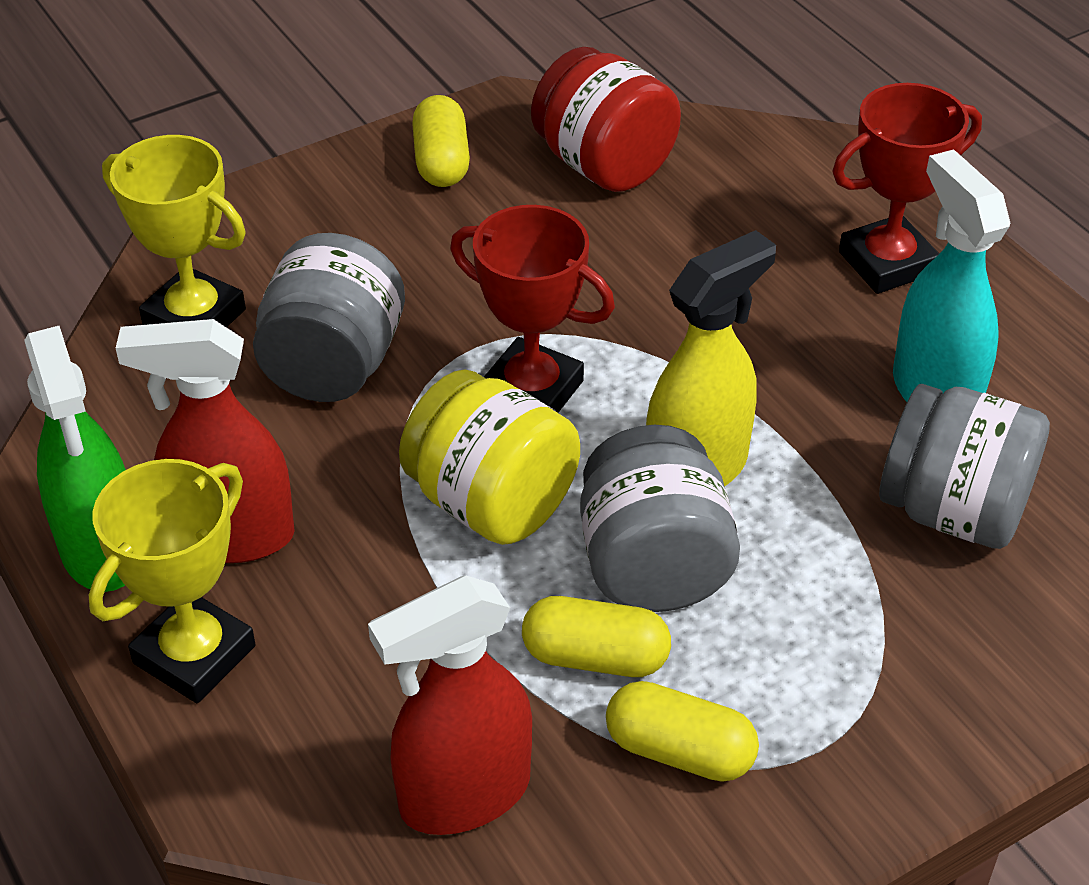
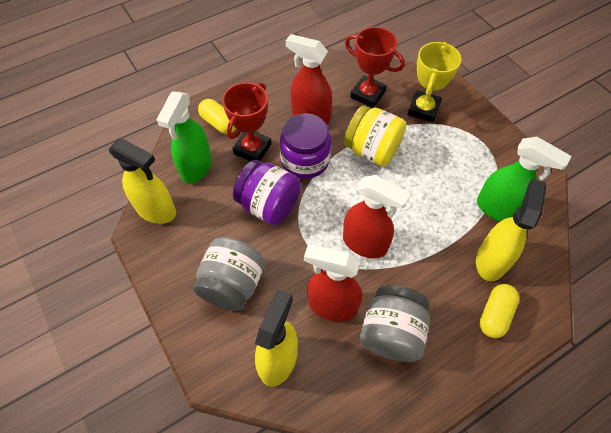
green spray bottle: 1 -> 2
grey jar: 3 -> 2
purple jar: 0 -> 2
red jar: 1 -> 0
red spray bottle: 2 -> 3
turquoise spray bottle: 1 -> 0
yellow capsule: 3 -> 2
yellow spray bottle: 1 -> 3
yellow trophy: 2 -> 1

